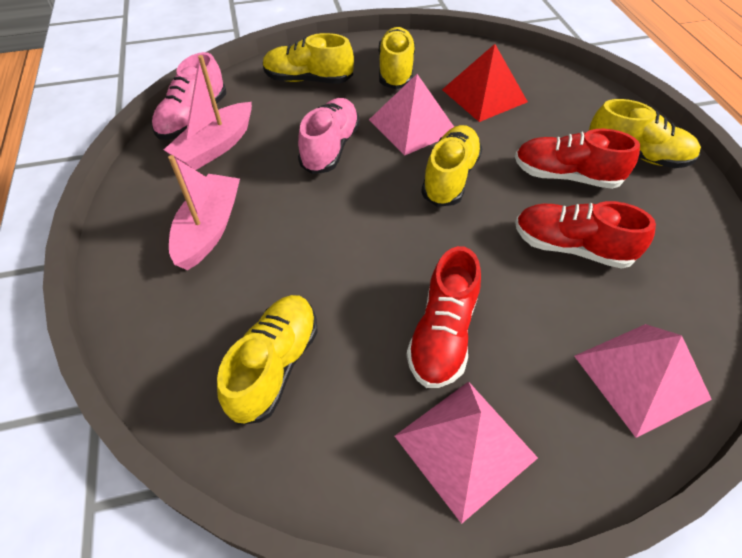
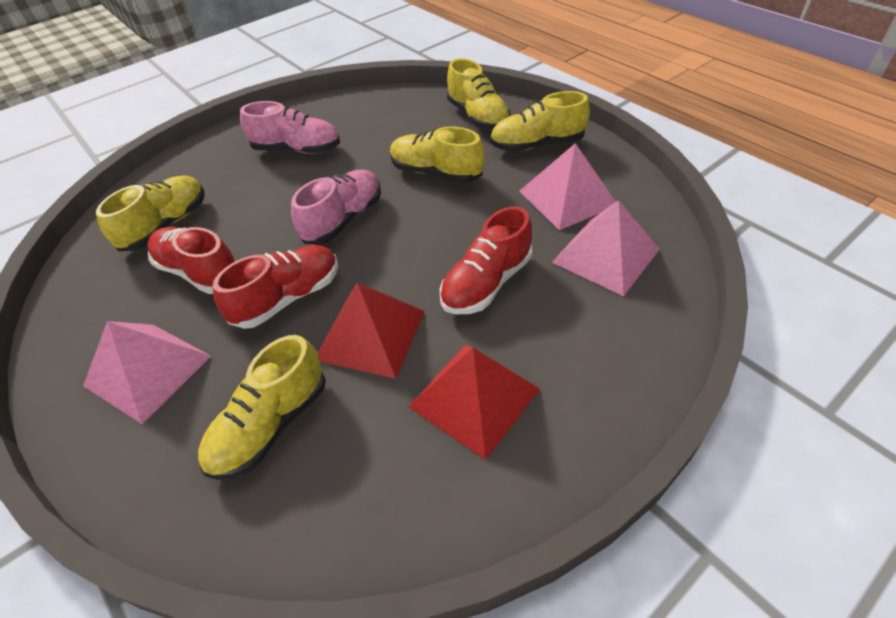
pink boat: 2 -> 0
red pyramid: 1 -> 2

